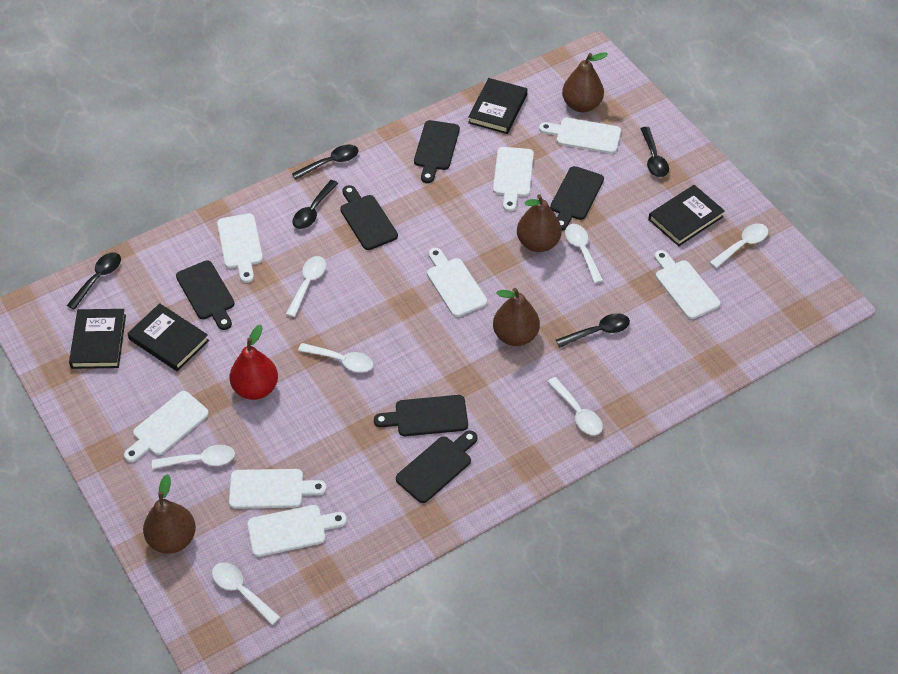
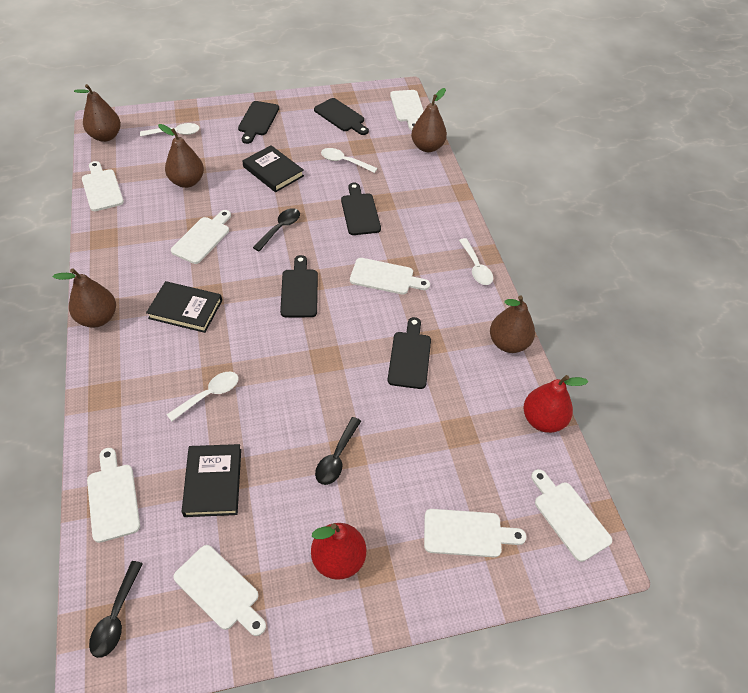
black book: 4 -> 3
black cutting board: 6 -> 5
black spoon: 5 -> 3
brown pear: 4 -> 5
red pear: 1 -> 2
white spoon: 7 -> 4

